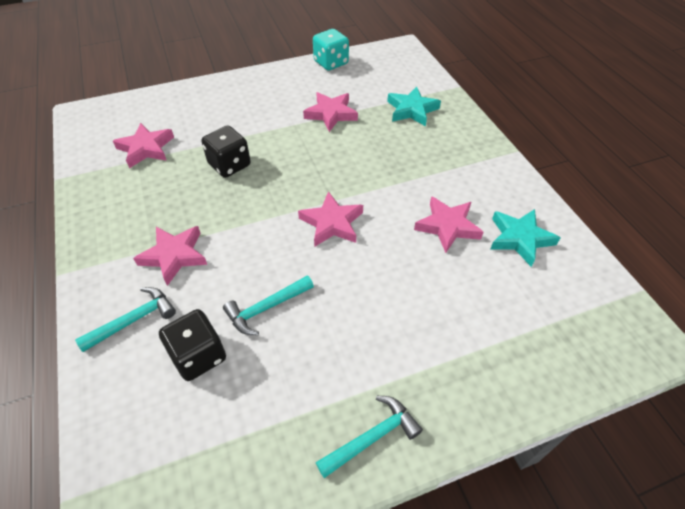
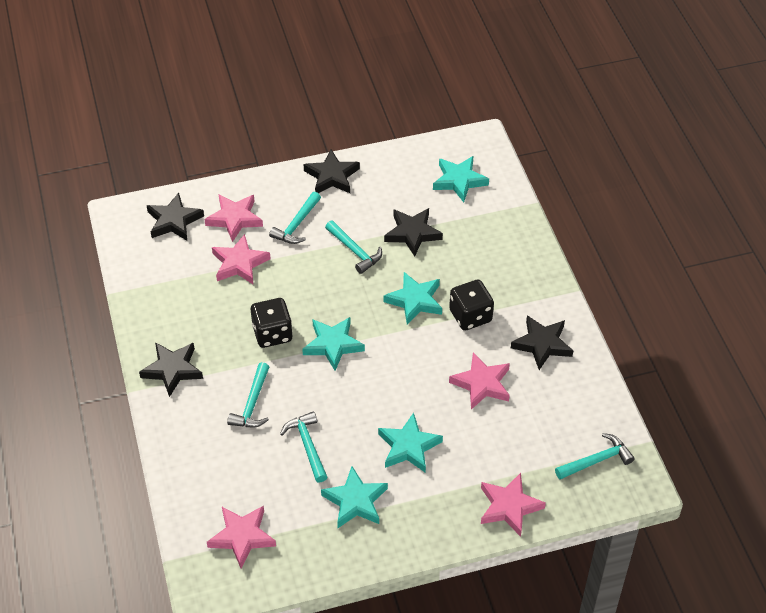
black star: 0 -> 5
turquoise dice: 1 -> 0
turquoise hammer: 3 -> 5
turquoise star: 2 -> 5

